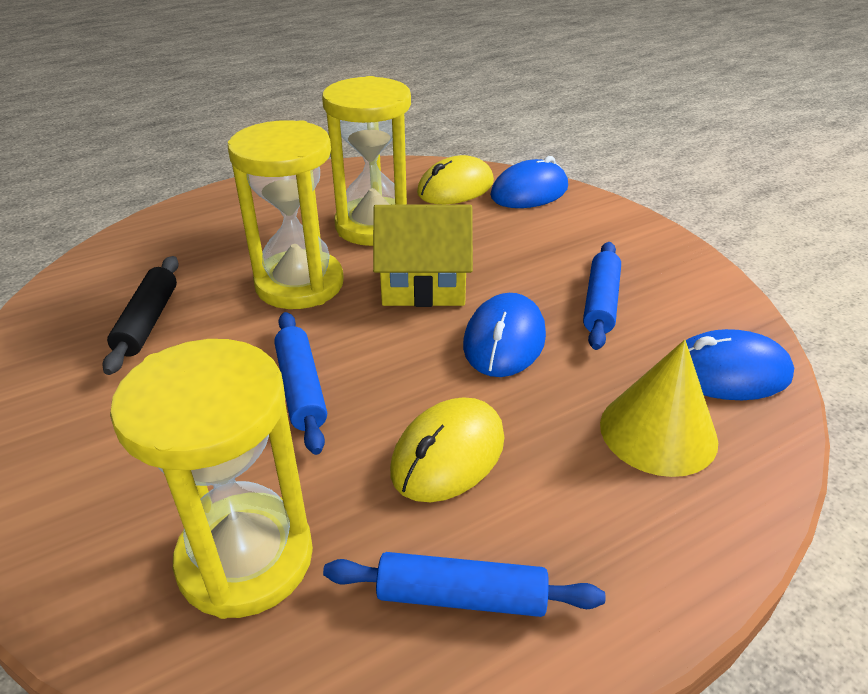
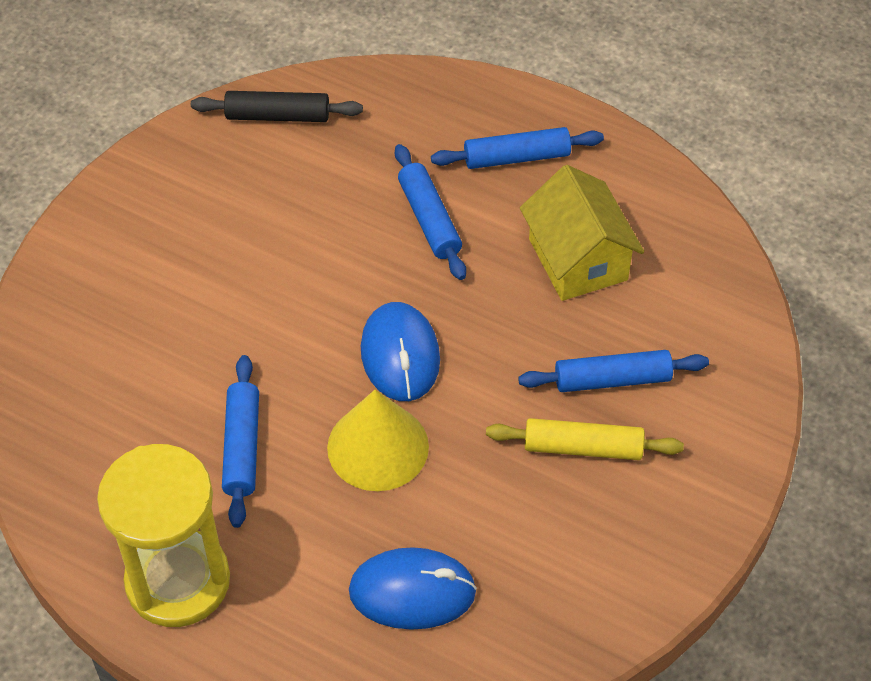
blue mouse: 3 -> 2
blue rolling pin: 3 -> 4
yellow hourglass: 3 -> 1
yellow mouse: 2 -> 0
yellow rolling pin: 0 -> 1

